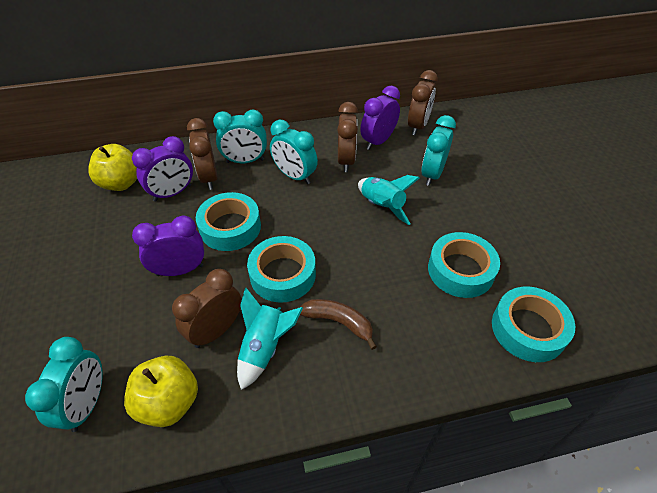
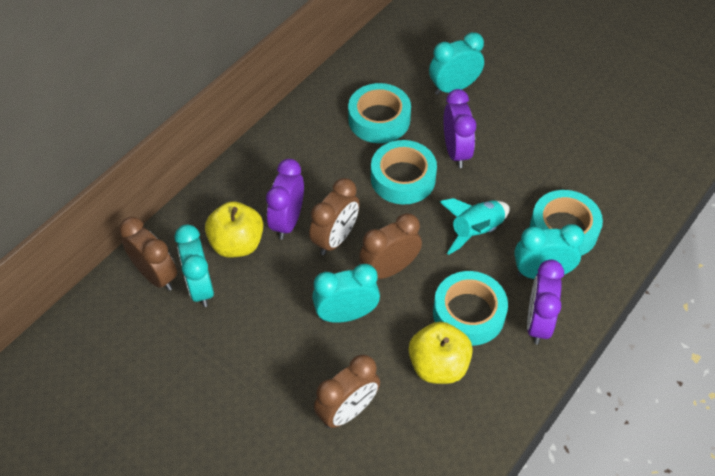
brown banana: 1 -> 0
turquoise rocket: 2 -> 1

